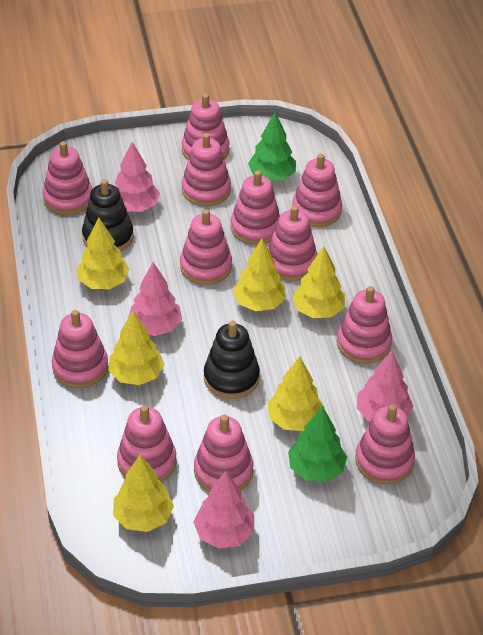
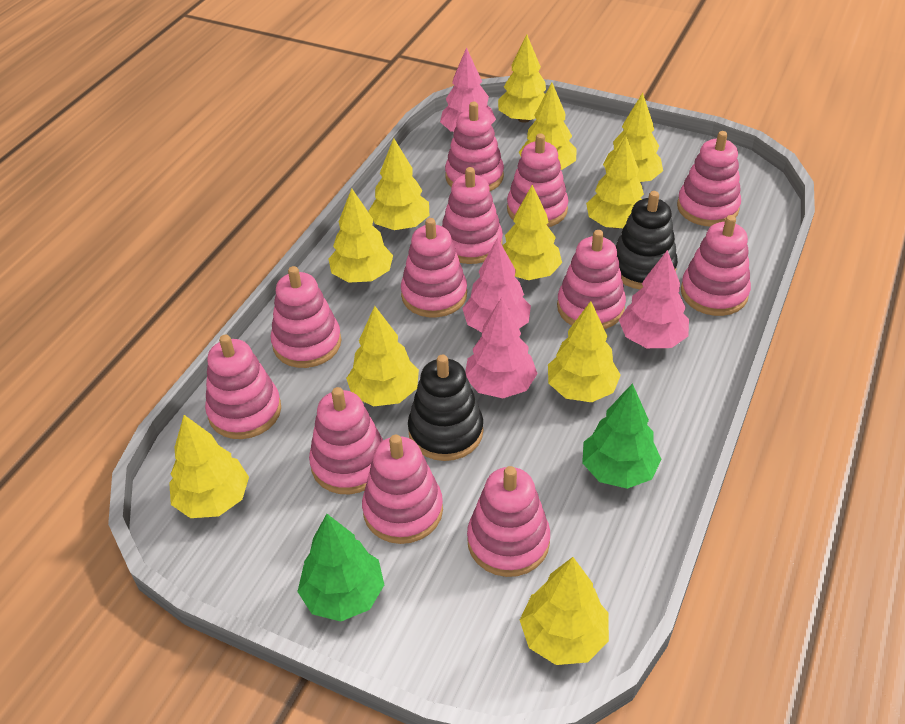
yellow tree: 6 -> 11

